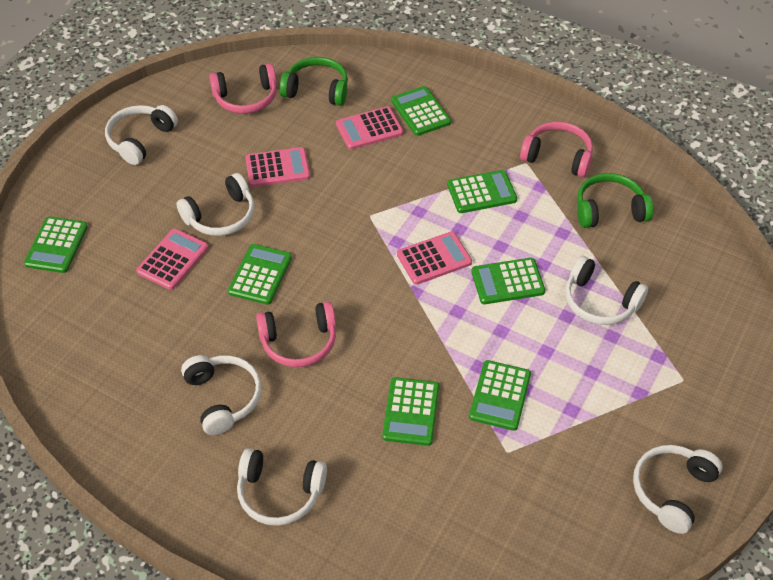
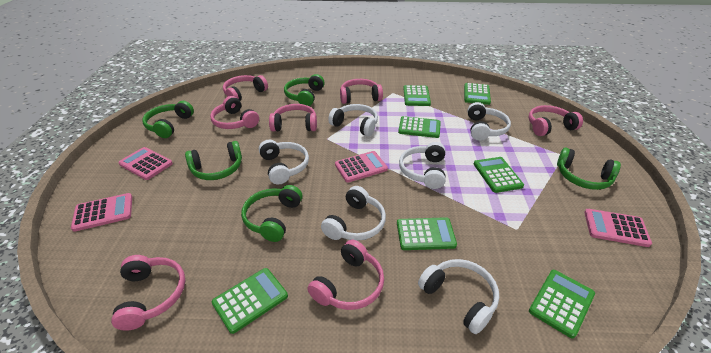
green headphones: 2 -> 5
pink headphones: 3 -> 7

